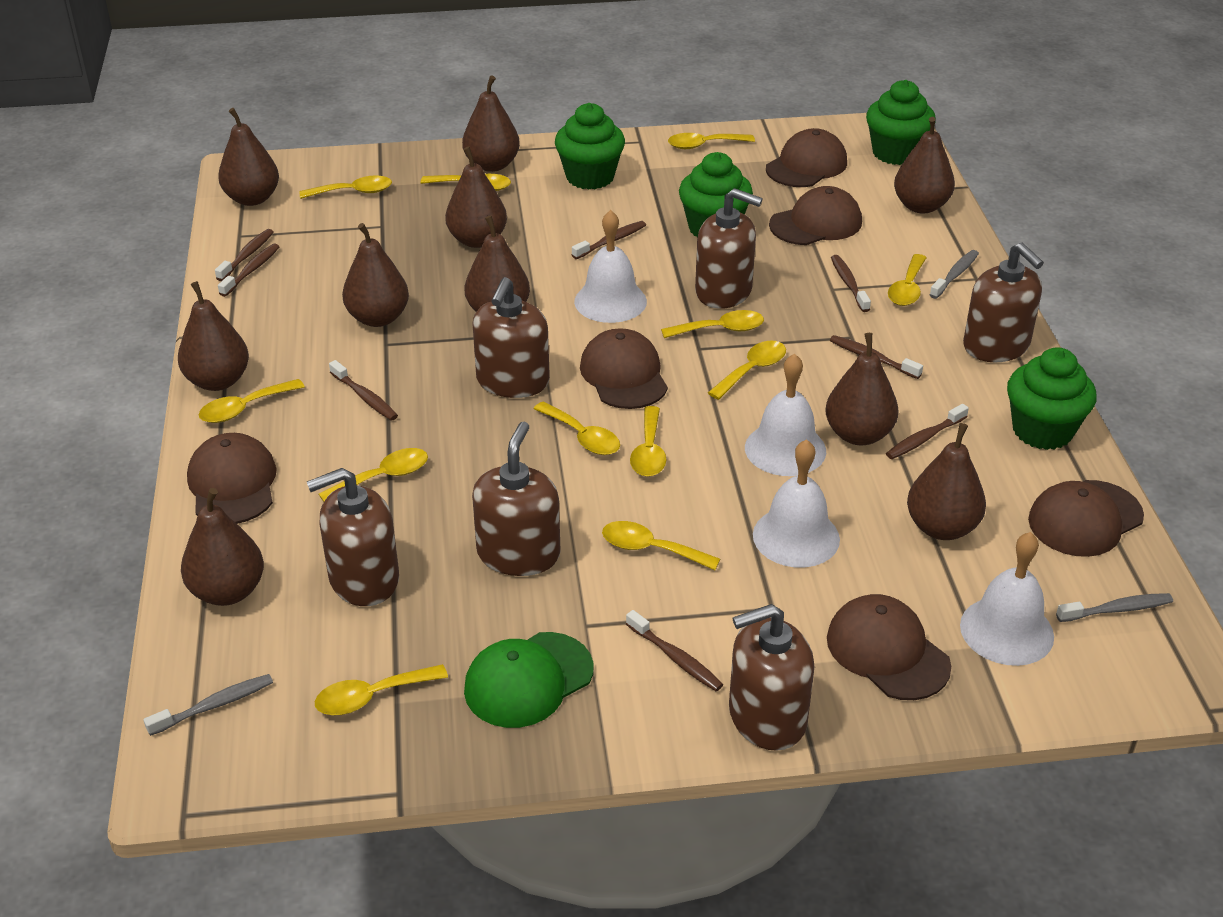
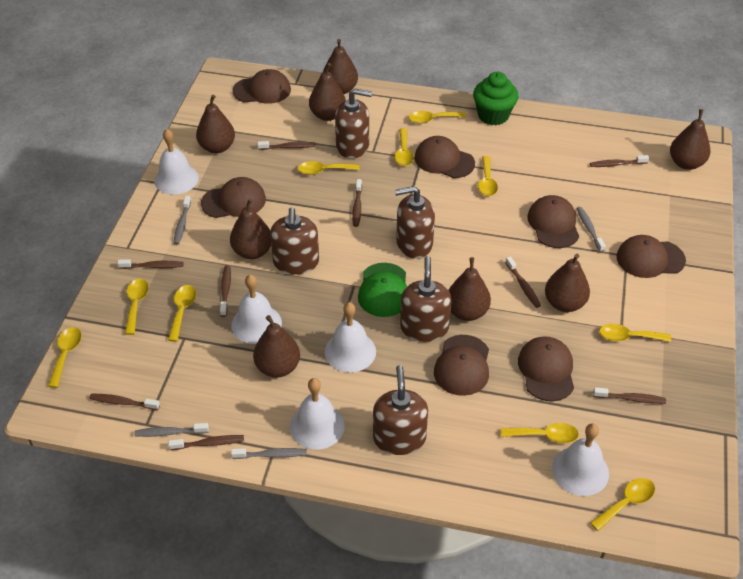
brown cap: 6 -> 7
brown pear: 10 -> 8
brown soap dispenser: 6 -> 5
brown toothbrush: 8 -> 9
green cupcake: 4 -> 1
grey toothbrush: 3 -> 4
white bell: 4 -> 5
yellow spoon: 12 -> 10

